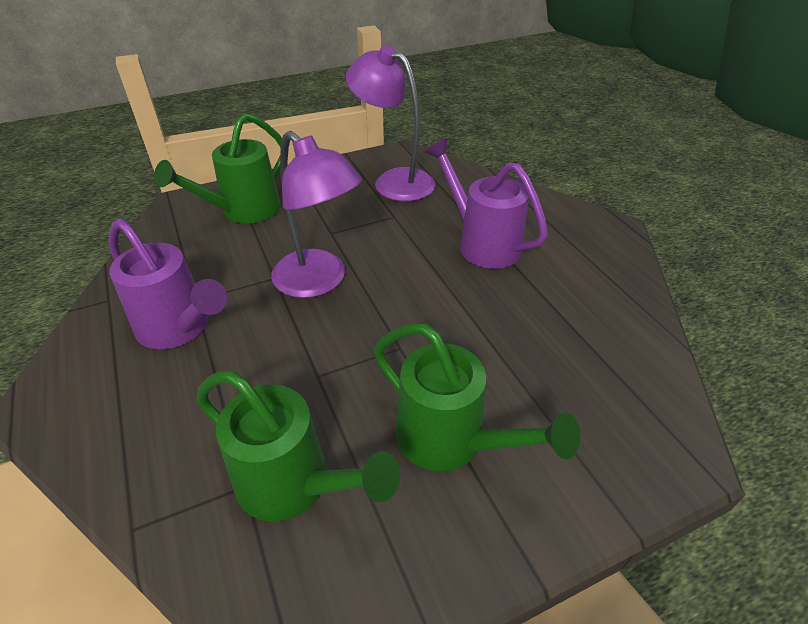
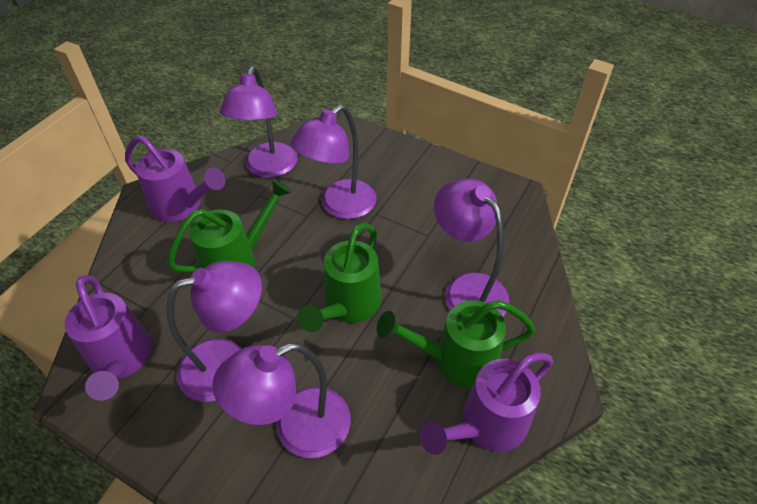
purple lamp: 2 -> 5
purple watering can: 2 -> 3

